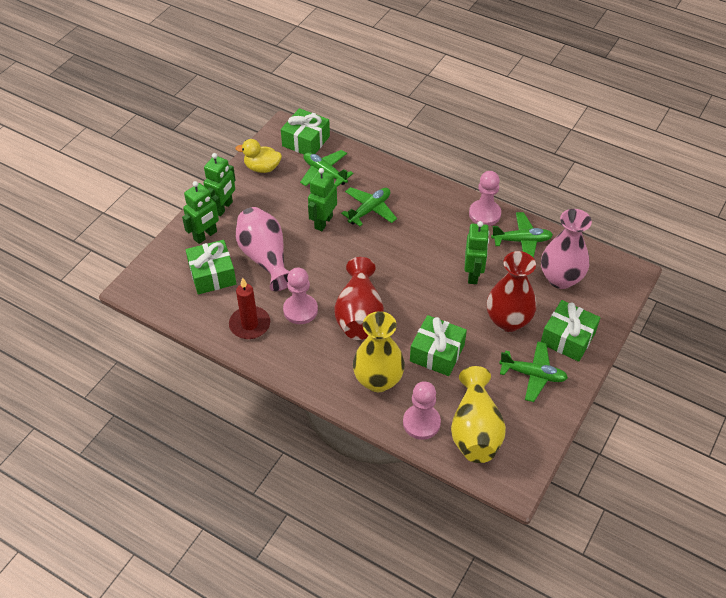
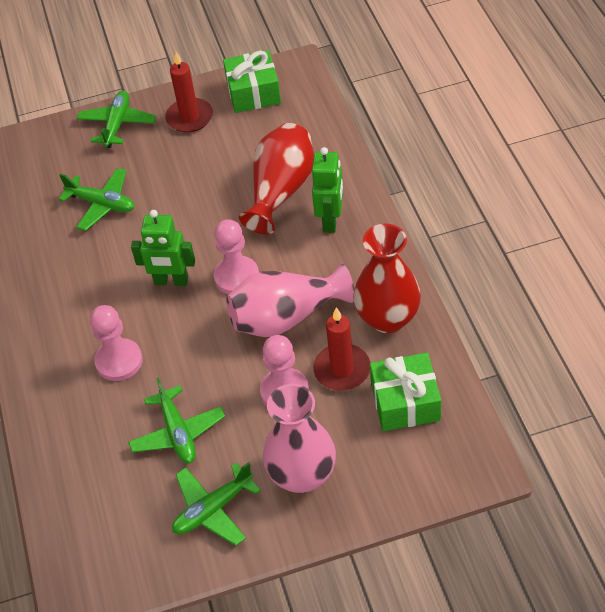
green gift: 4 -> 2
green robot: 4 -> 2
red candle: 1 -> 2
yellow duck: 1 -> 0
yellow vase: 2 -> 0

